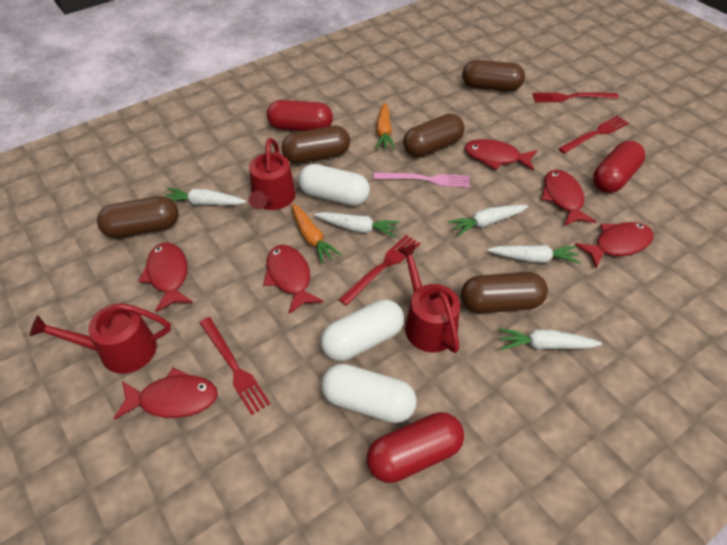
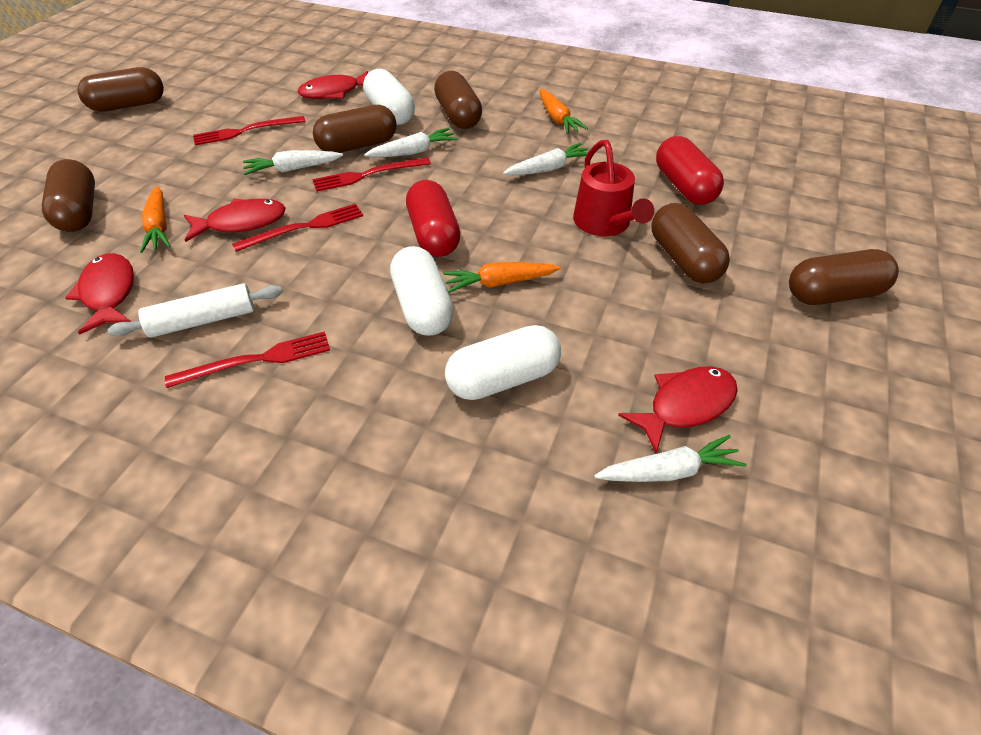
brown capsule: 5 -> 6
orange carrot: 2 -> 3
pink fork: 1 -> 0
red capsule: 3 -> 2
red fish: 6 -> 4
red watering can: 3 -> 1
white carrot: 5 -> 4
white rolling pin: 0 -> 1

